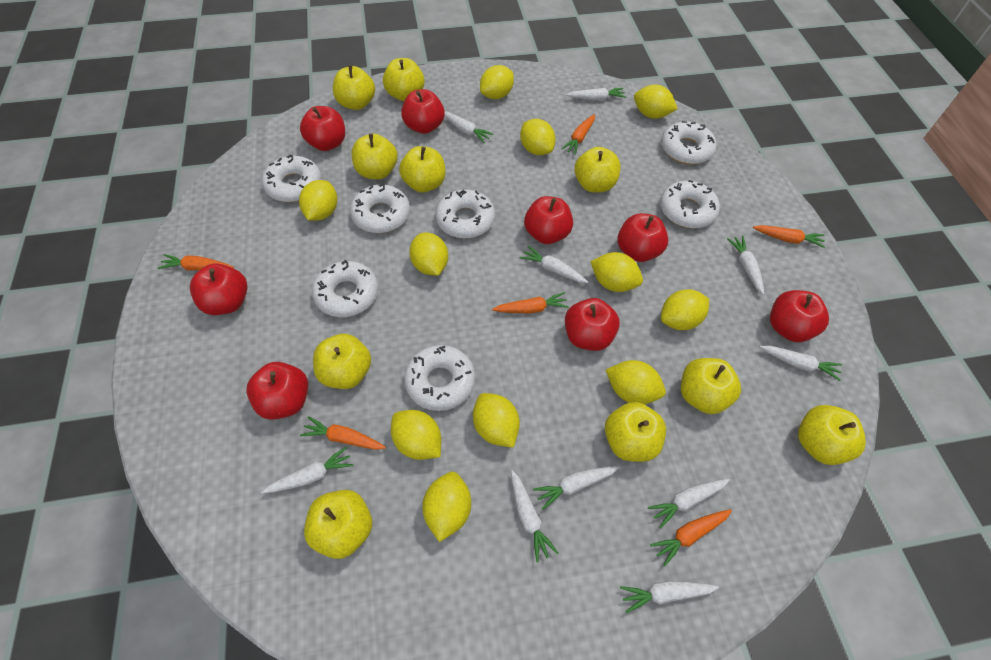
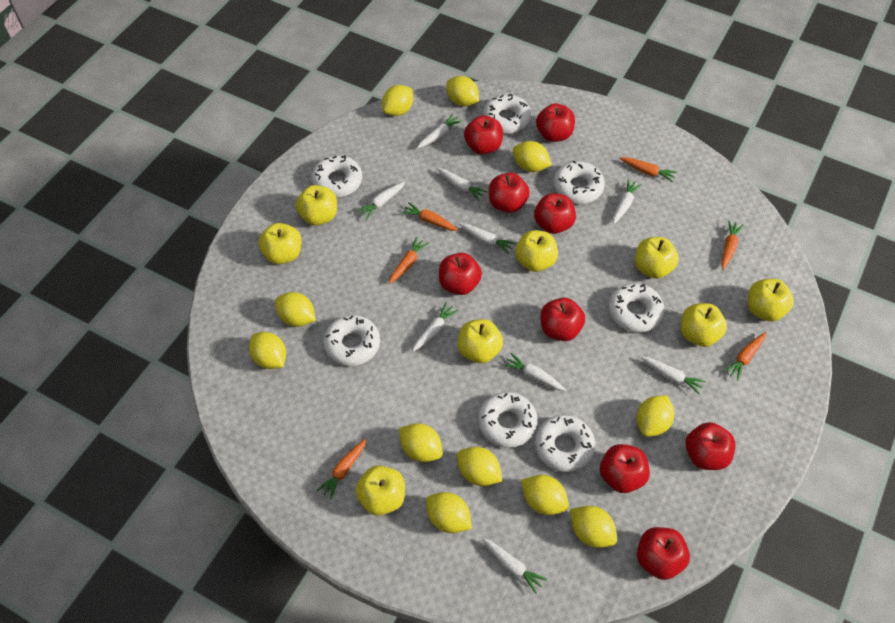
red apple: 8 -> 9
white carrot: 10 -> 9
yellow apple: 10 -> 8

